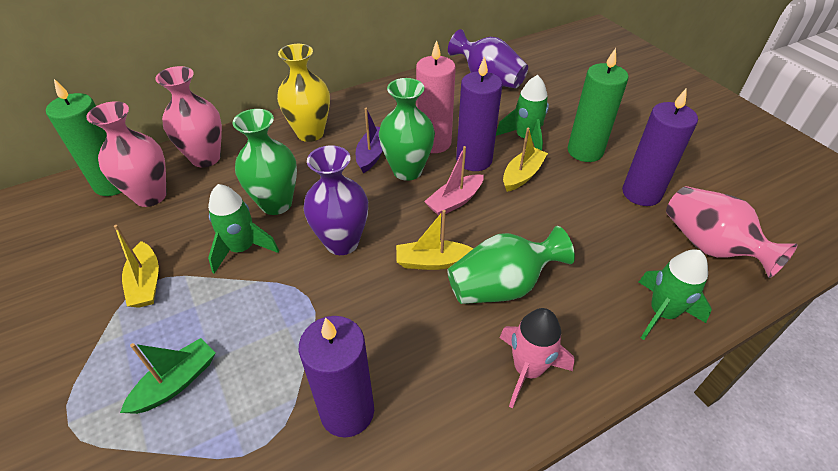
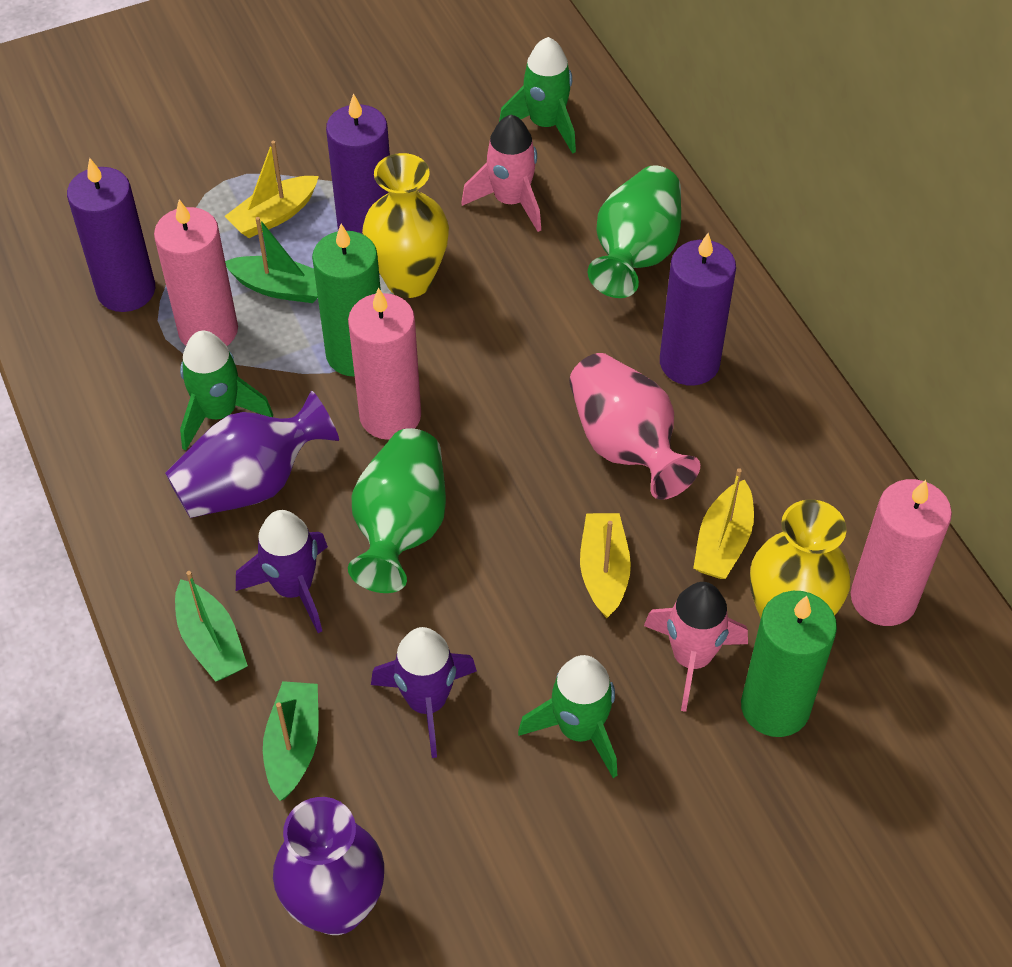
green boat: 1 -> 3
green vase: 3 -> 2
pink boat: 1 -> 0
pink candle: 1 -> 3
pink rocket: 1 -> 2
pink vase: 3 -> 1
purple boat: 1 -> 0
purple rocket: 0 -> 2
yellow vase: 1 -> 2

